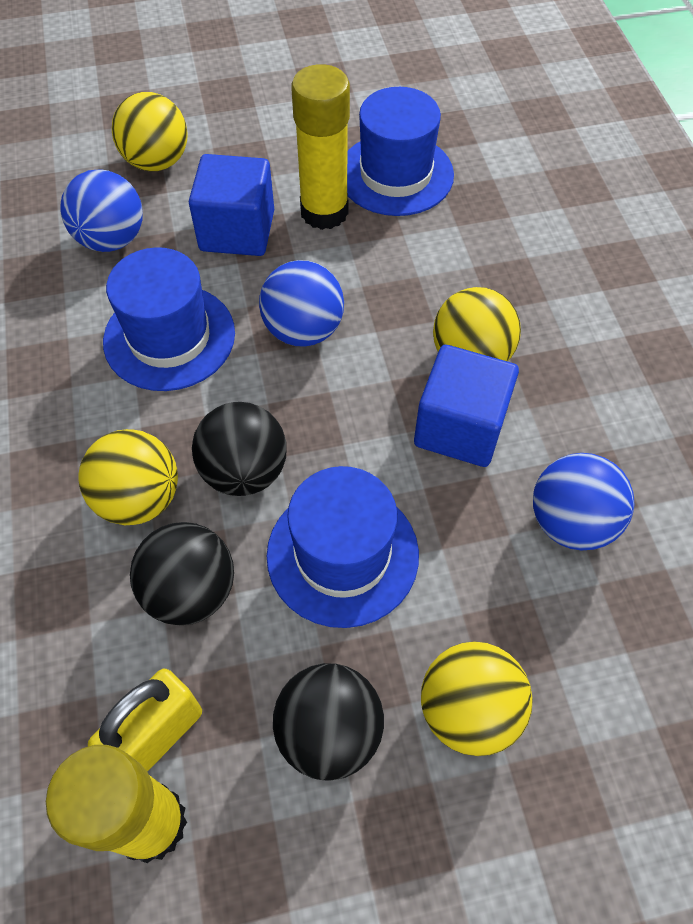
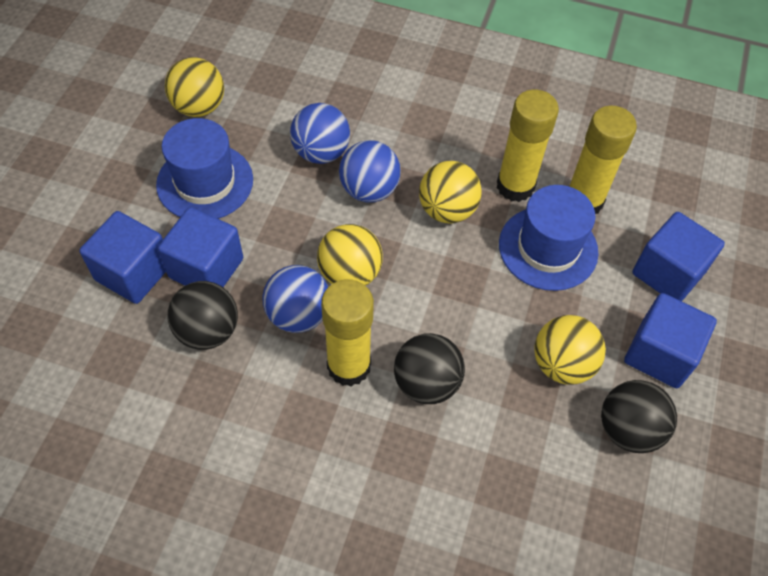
blue cube: 2 -> 4
blue hat: 3 -> 2
yellow glue stick: 2 -> 3
yellow padlock: 1 -> 0

